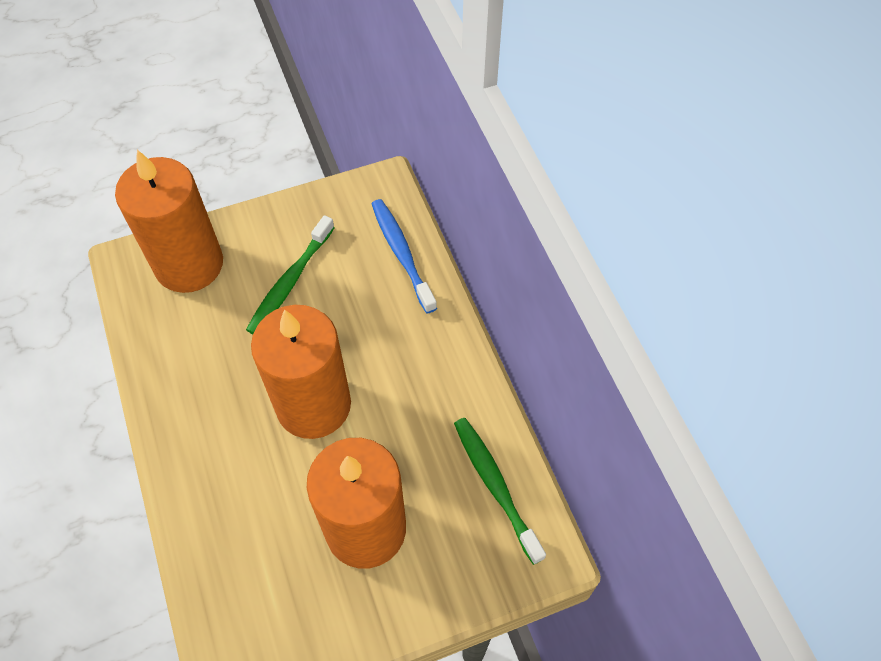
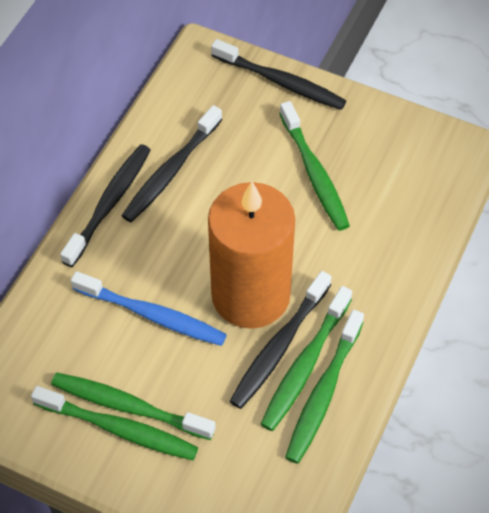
black toothbrush: 0 -> 4
green toothbrush: 2 -> 5
orange candle: 3 -> 1

